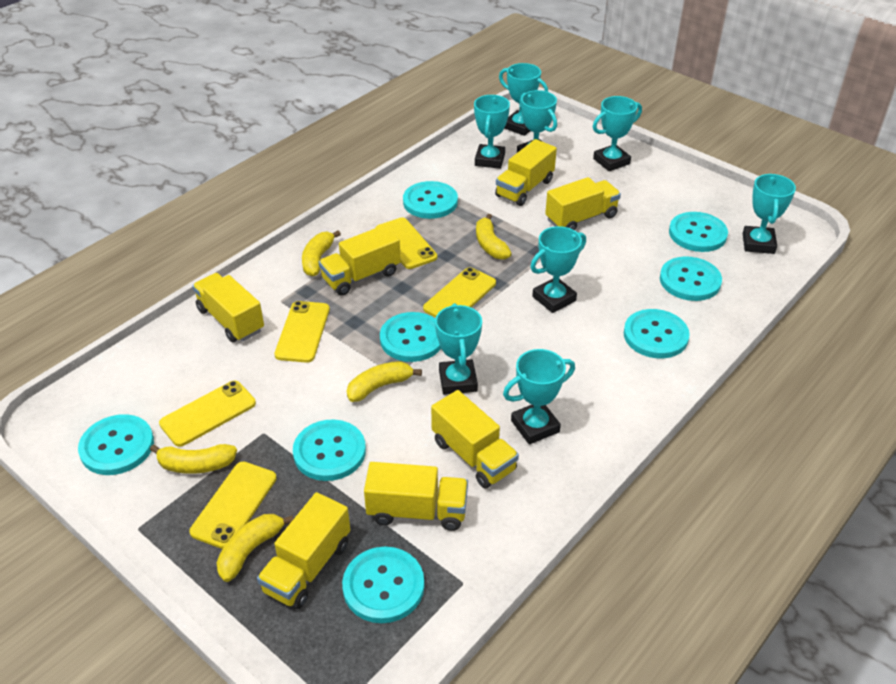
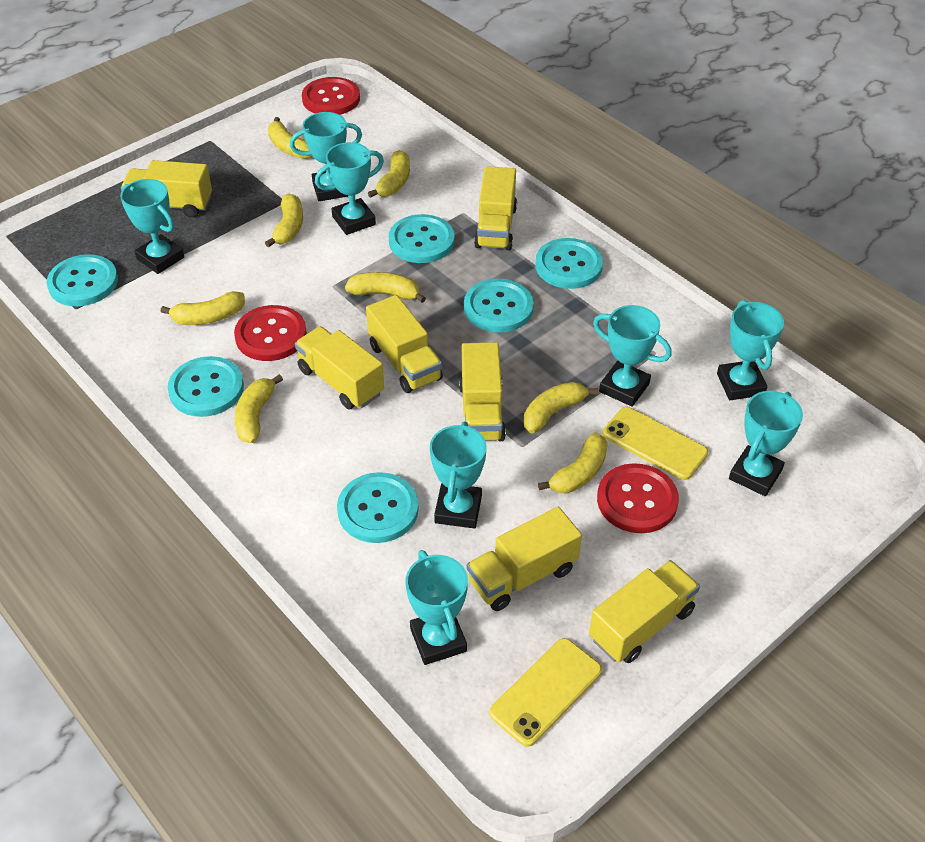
red button: 0 -> 3
turquoise button: 8 -> 6
yellow banana: 5 -> 8
yellow phone: 5 -> 2

